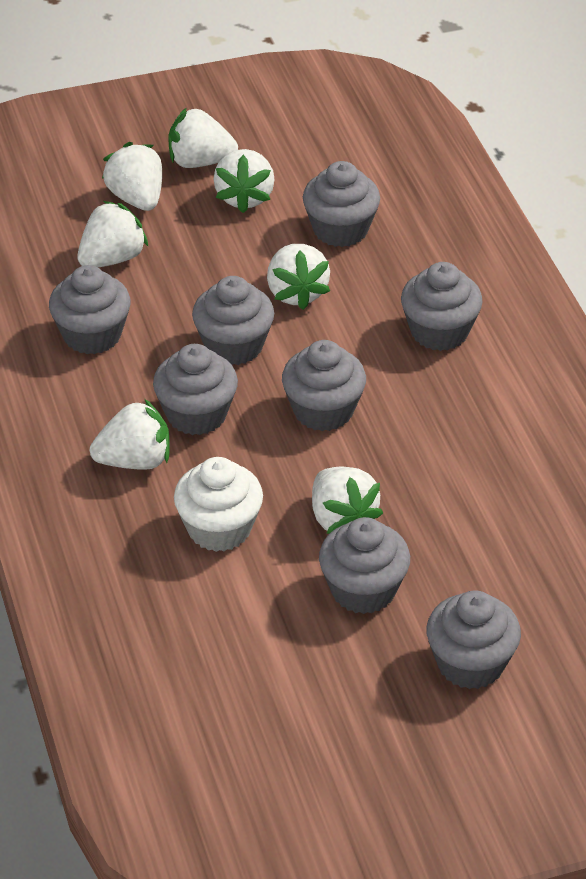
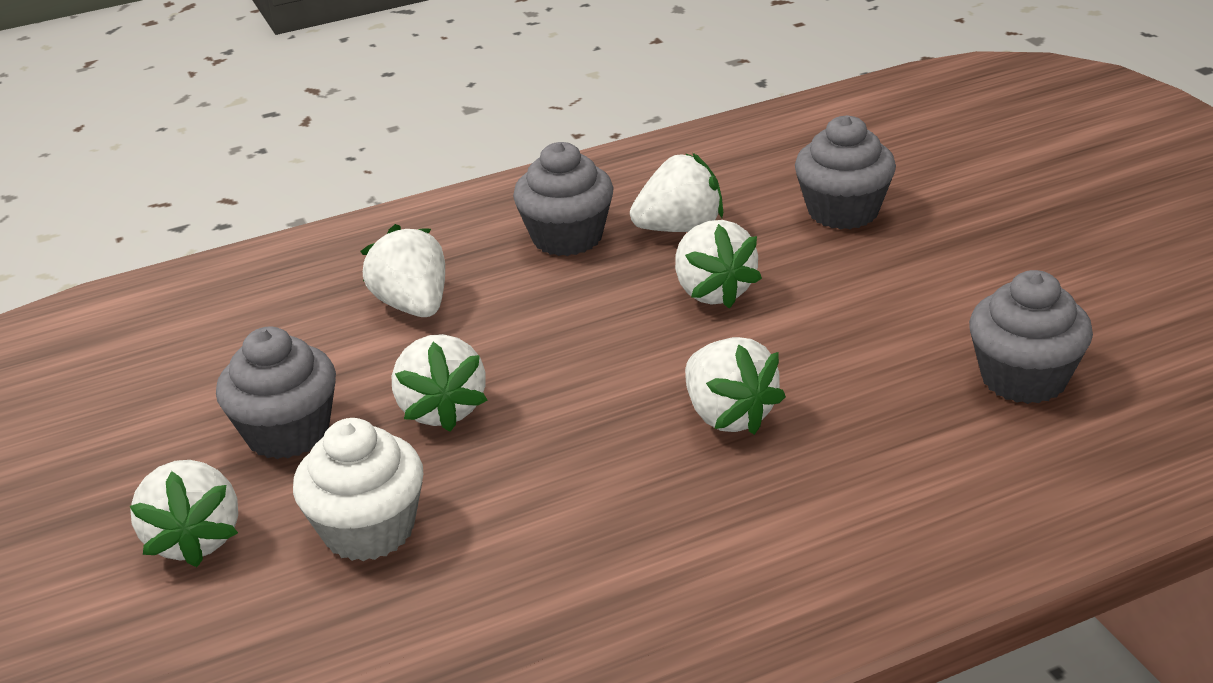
grey cupcake: 8 -> 4
white strawberry: 7 -> 6

